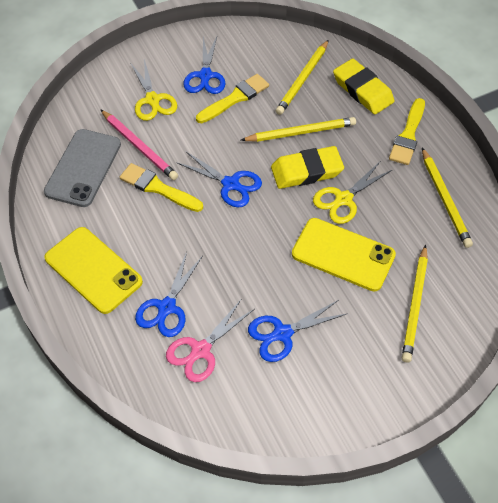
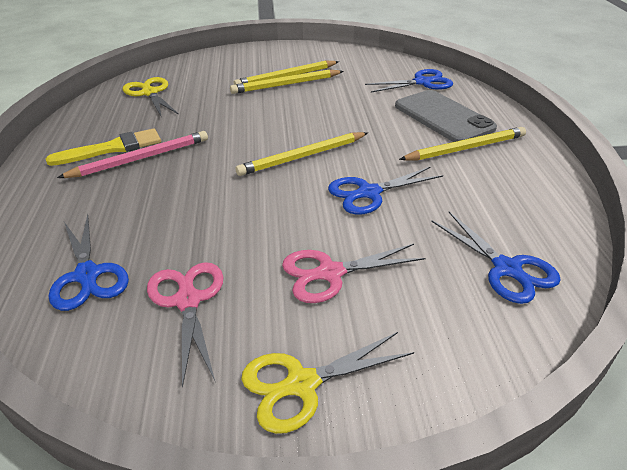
pink scissors: 1 -> 2
yellow brush: 3 -> 1
yellow eraser: 2 -> 0
yellow phone: 2 -> 0

